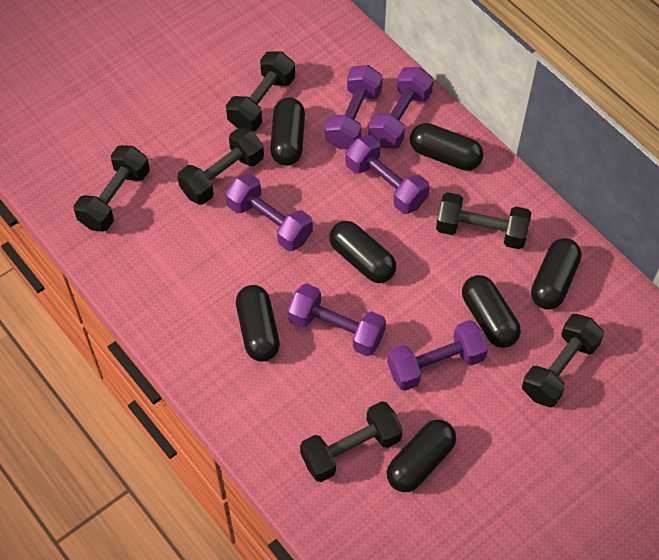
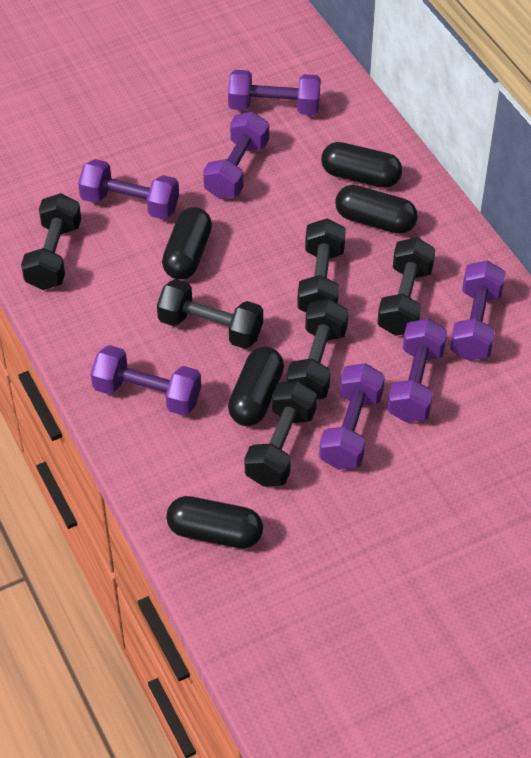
black capsule: 7 -> 5
purple dumbbell: 6 -> 7

